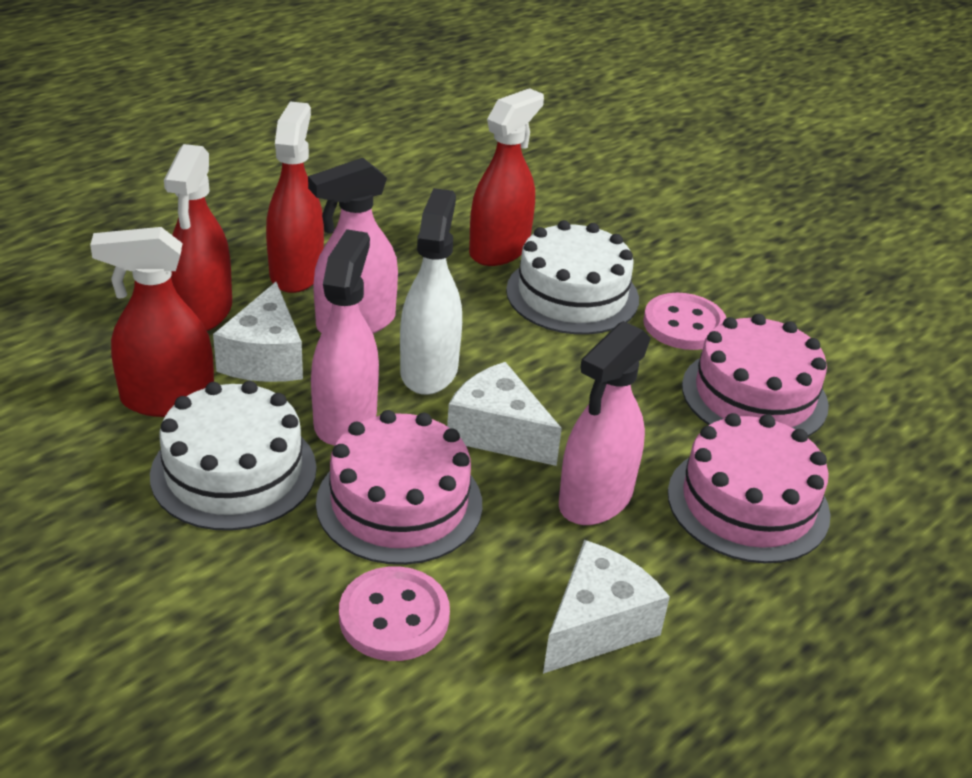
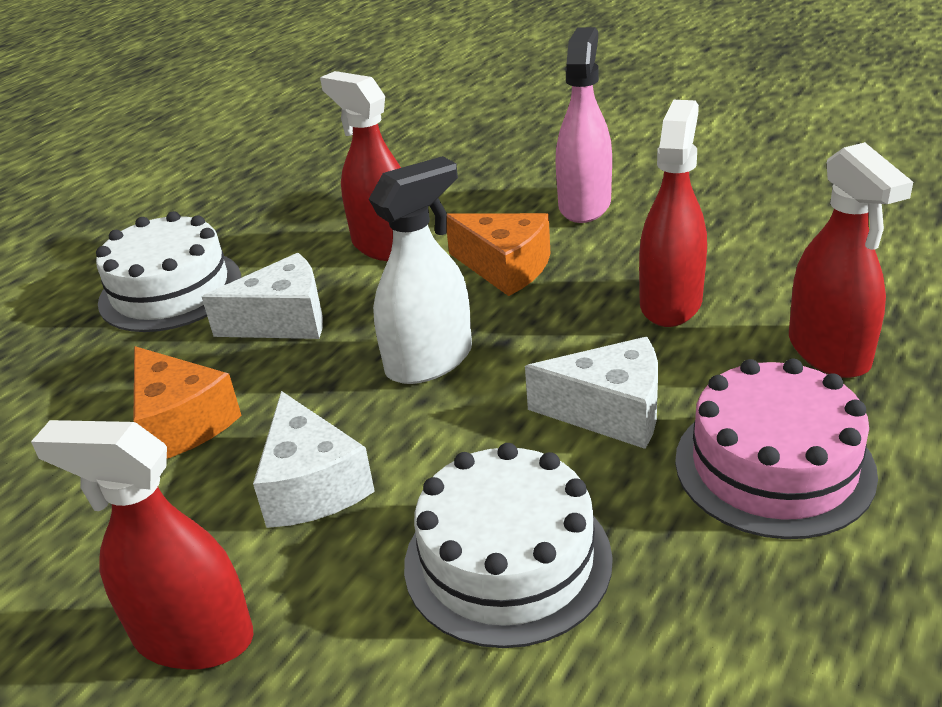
orange cheese: 0 -> 2
pink button: 2 -> 0
pink cake: 3 -> 1
pink spray bottle: 3 -> 1

